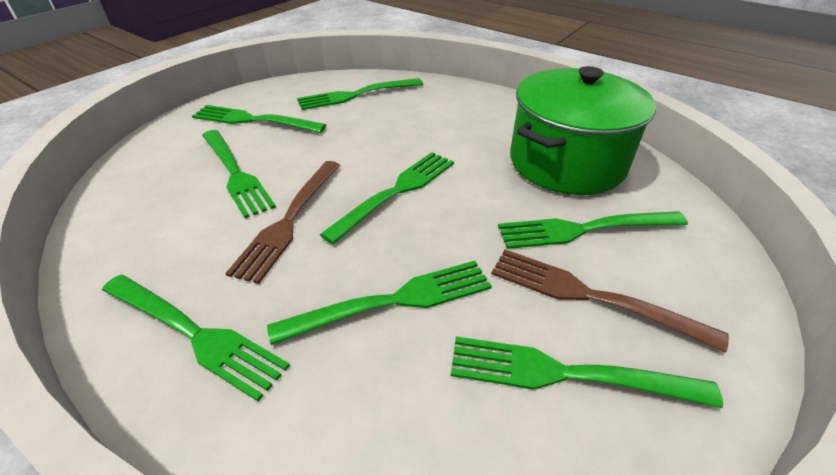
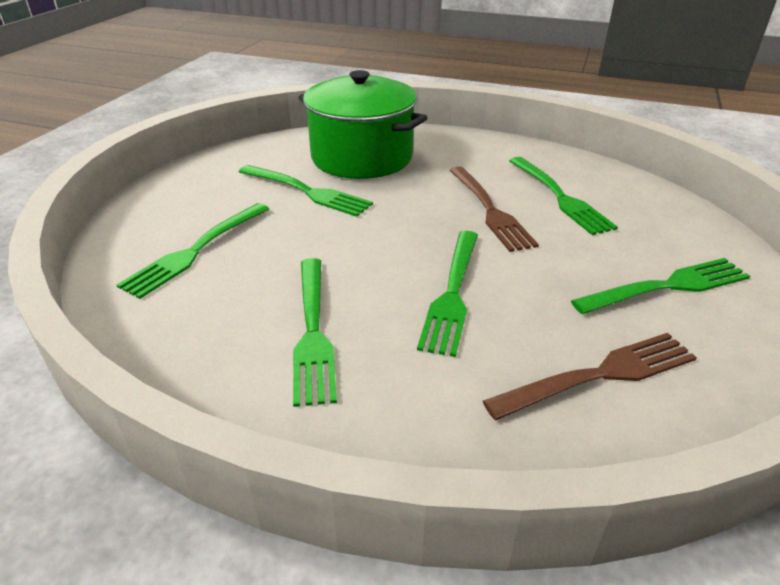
green fork: 8 -> 6

